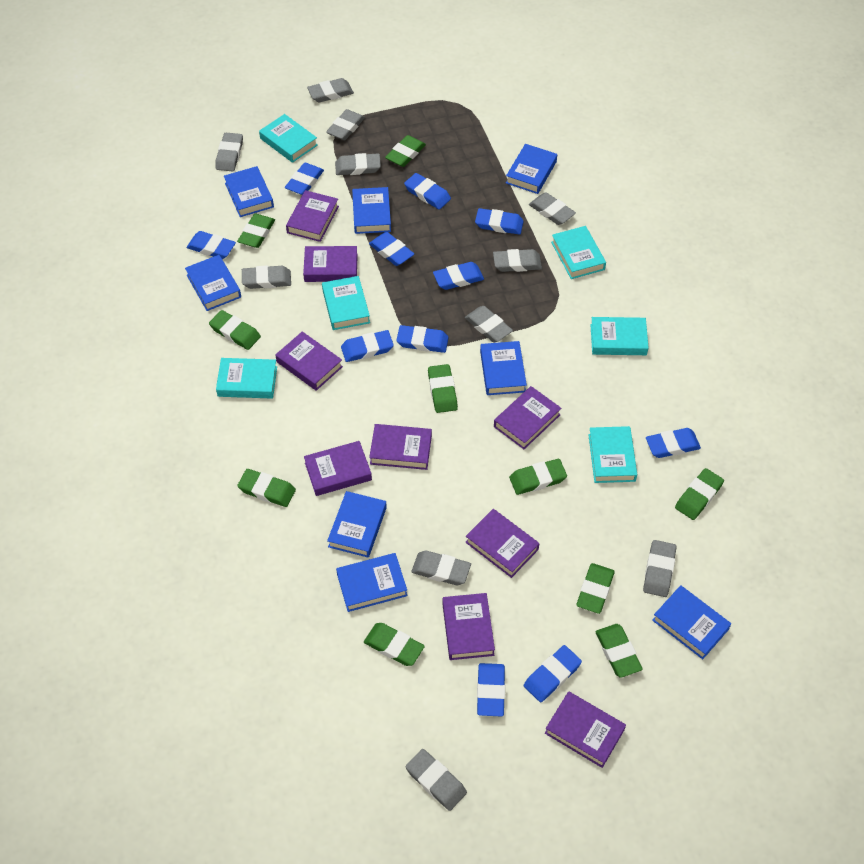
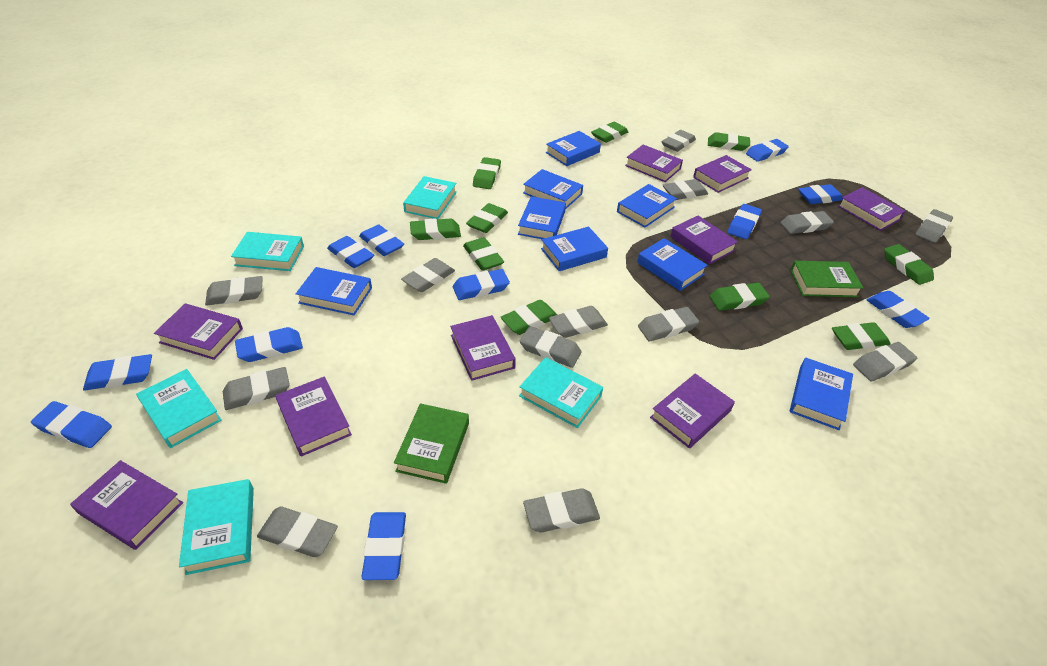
green book: 0 -> 2
grey eraser: 11 -> 13
turquoise book: 6 -> 5

